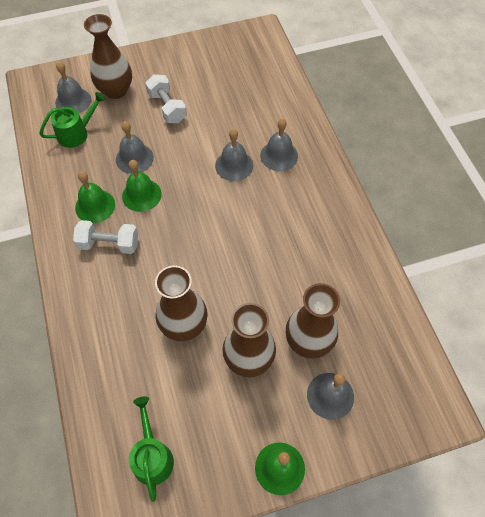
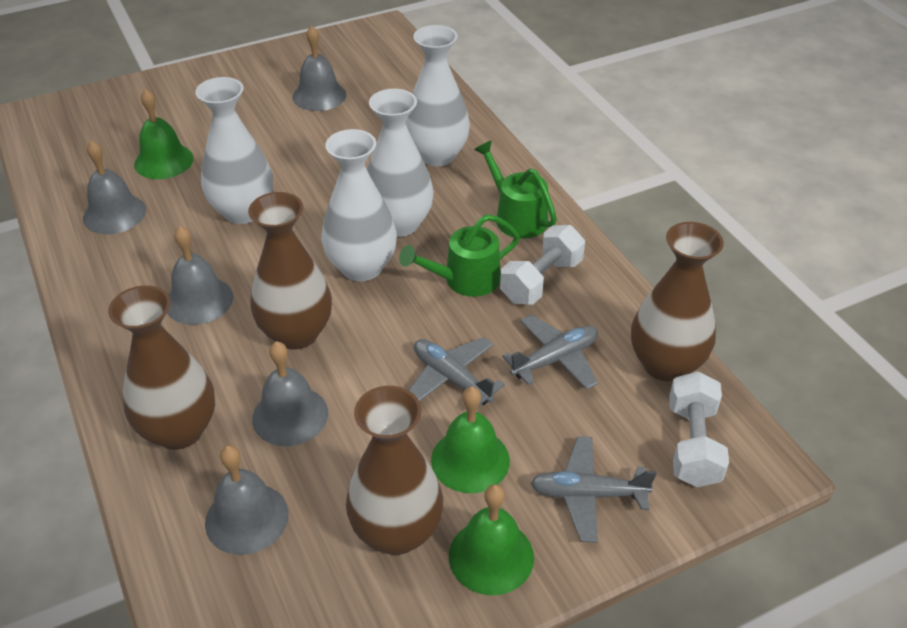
grey plane: 0 -> 3
white vase: 0 -> 4

